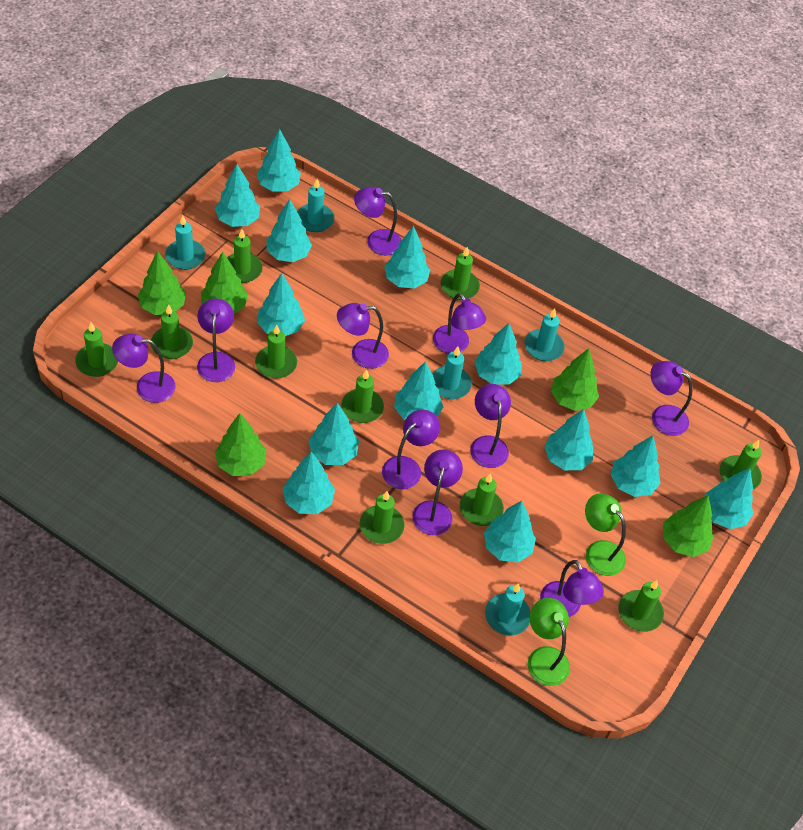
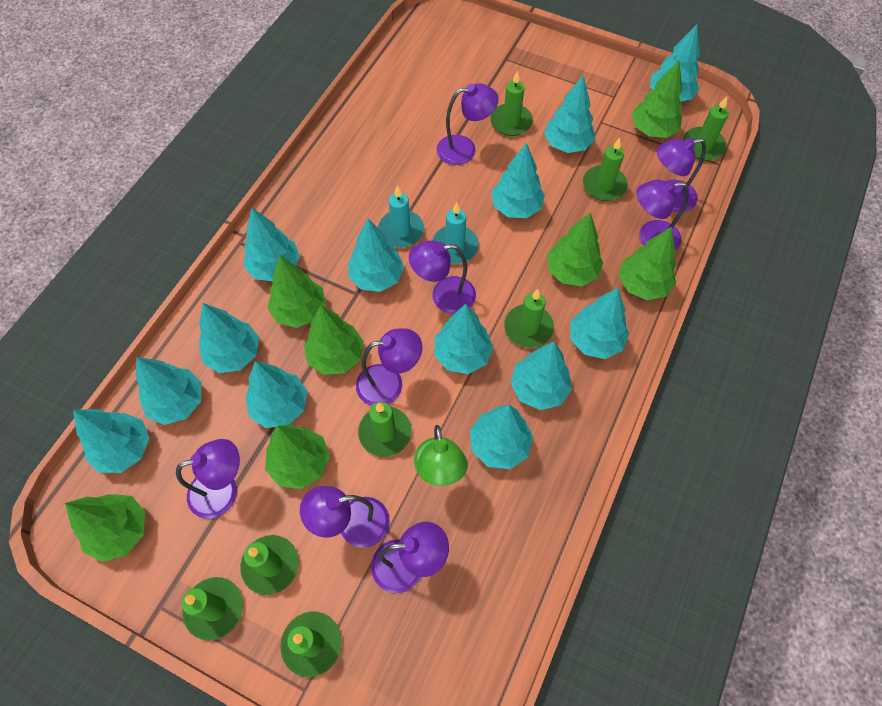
green candle: 10 -> 8
green lamp: 2 -> 1
green tree: 5 -> 7
purple lamp: 10 -> 8
turquoise candle: 5 -> 2

